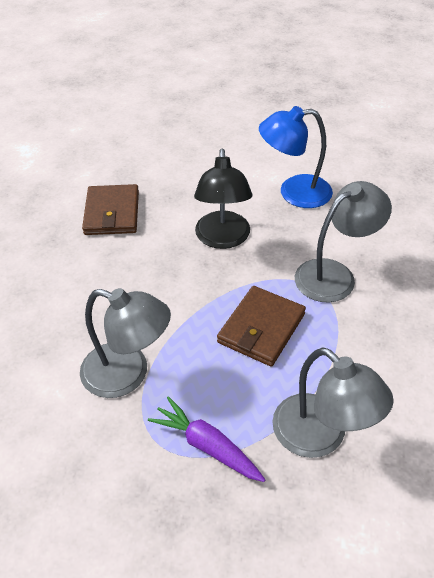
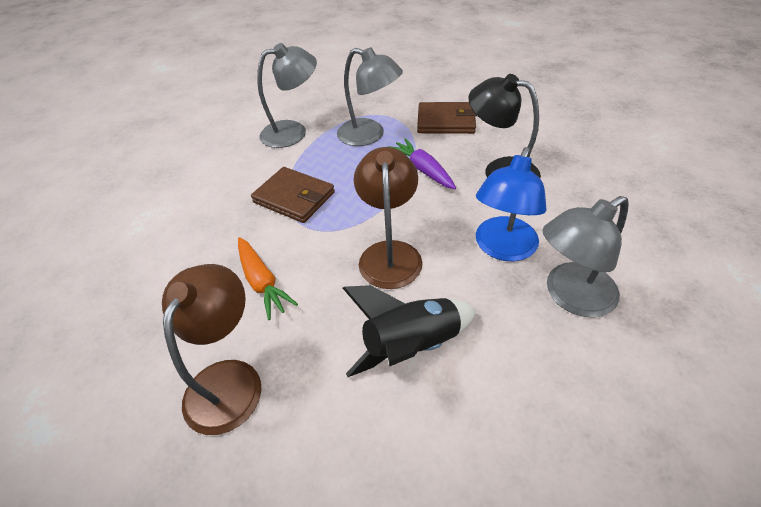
black rocket: 0 -> 1
brown lamp: 0 -> 2
orange carrot: 0 -> 1

